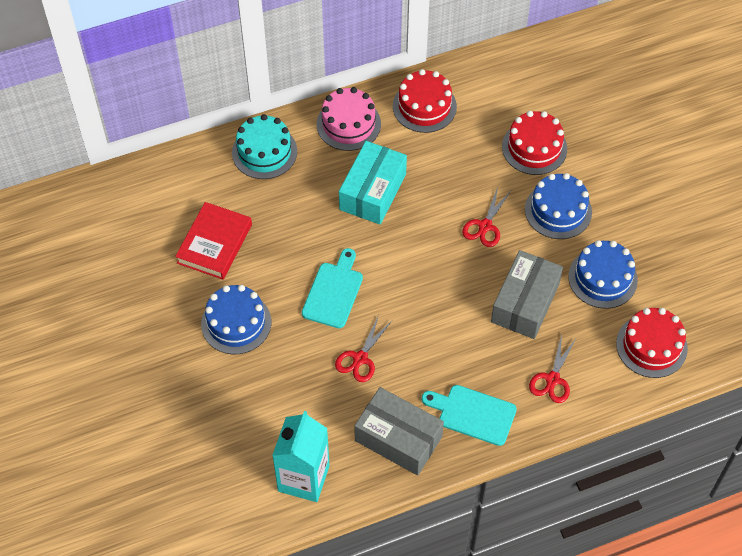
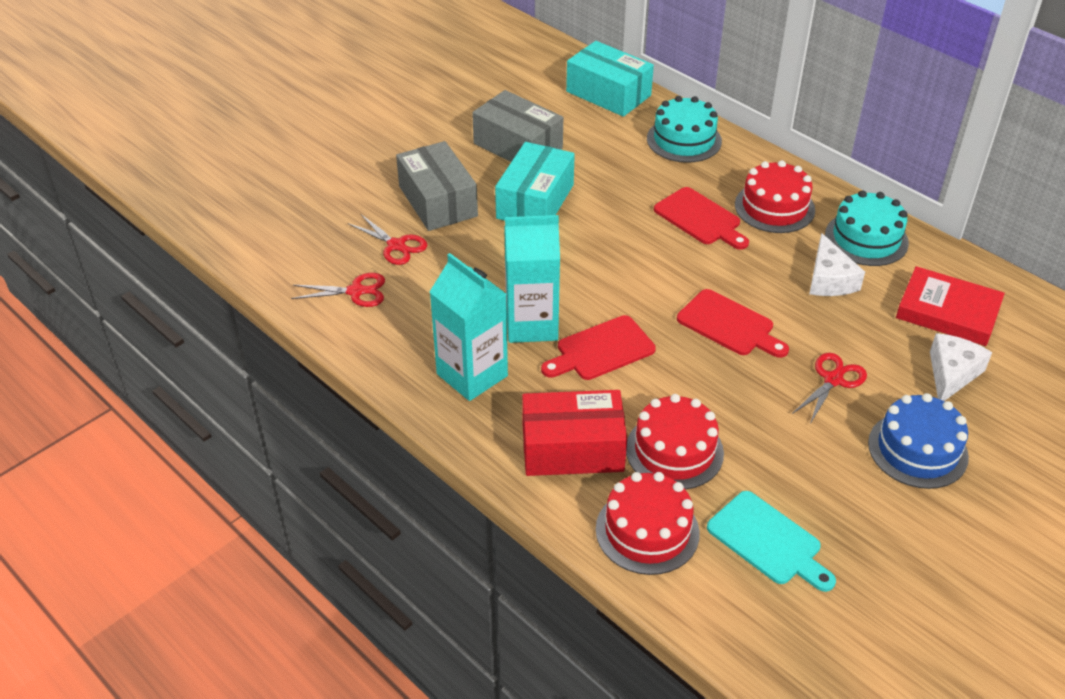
blue cake: 3 -> 1
pink cake: 1 -> 0
red box: 0 -> 1
red cutting board: 0 -> 3
turquoise box: 1 -> 2
turquoise cake: 1 -> 2
turquoise carton: 1 -> 2
turquoise cutting board: 2 -> 1
white cheese: 0 -> 2

